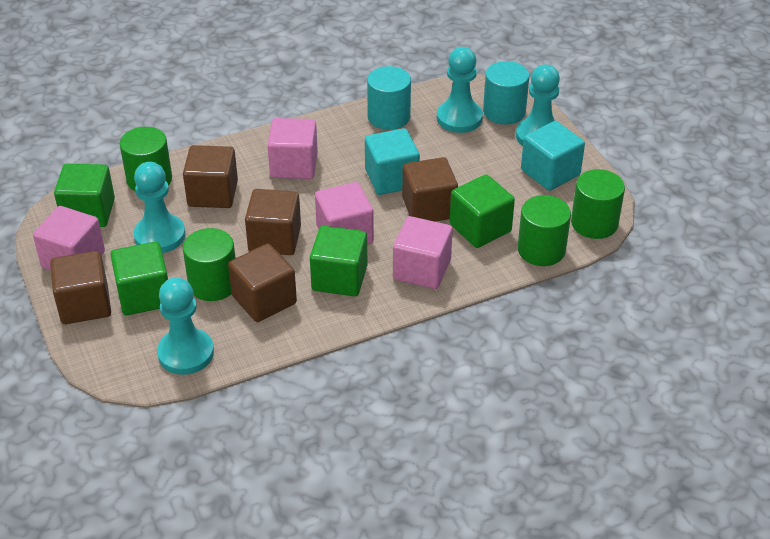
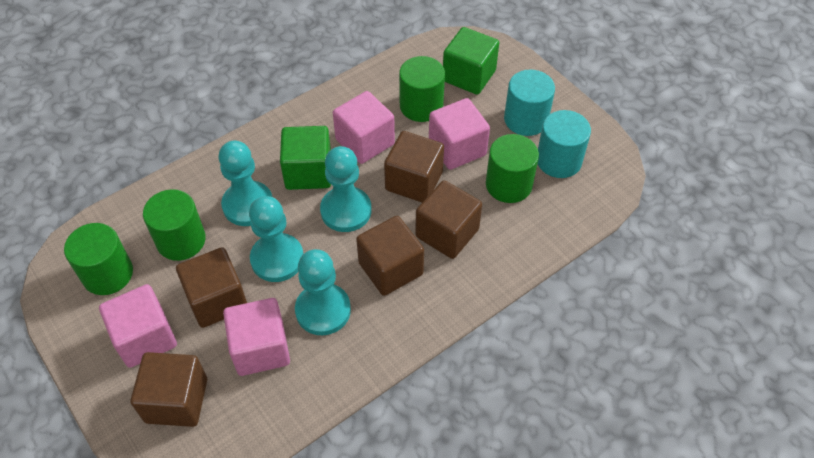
green cube: 4 -> 2
turquoise cube: 2 -> 0

